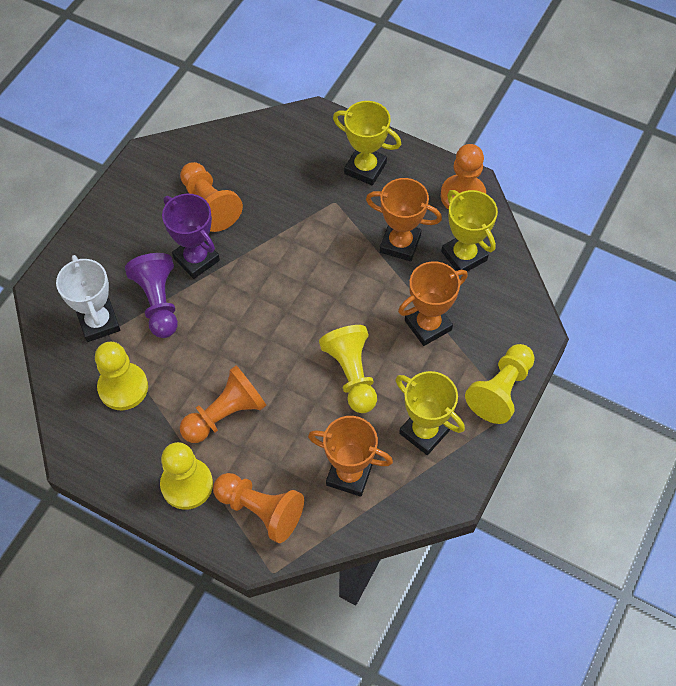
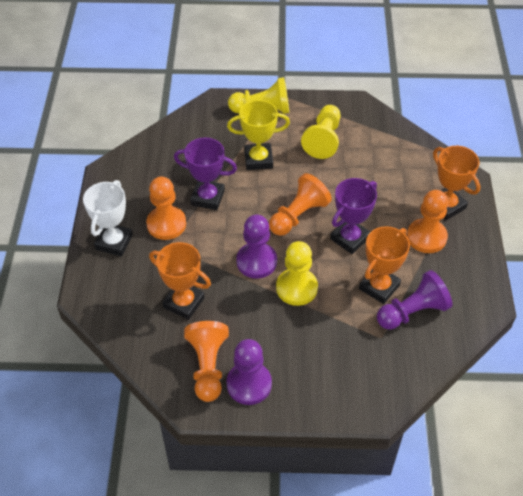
purple pawn: 1 -> 3
purple trophy: 1 -> 2
yellow pawn: 4 -> 3
yellow trophy: 3 -> 1

